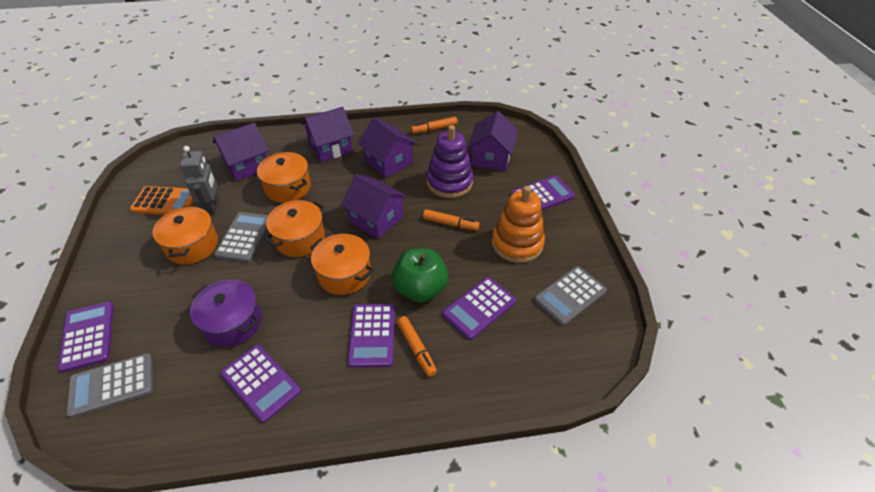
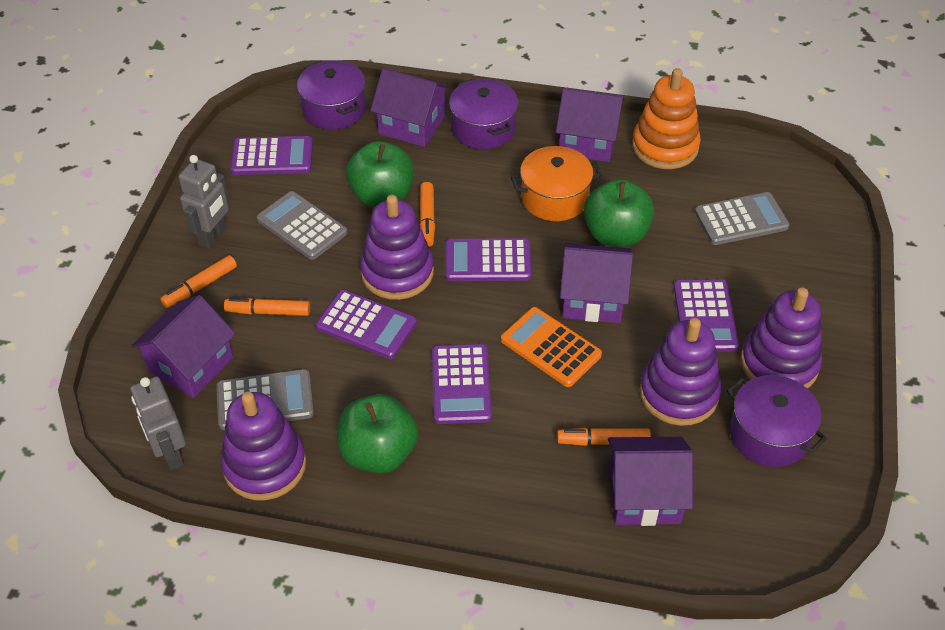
green apple: 1 -> 3
grey robot: 1 -> 2
orange marker: 3 -> 4
orange pot: 4 -> 1
purple pot: 1 -> 3
purple stacking toy: 1 -> 4

